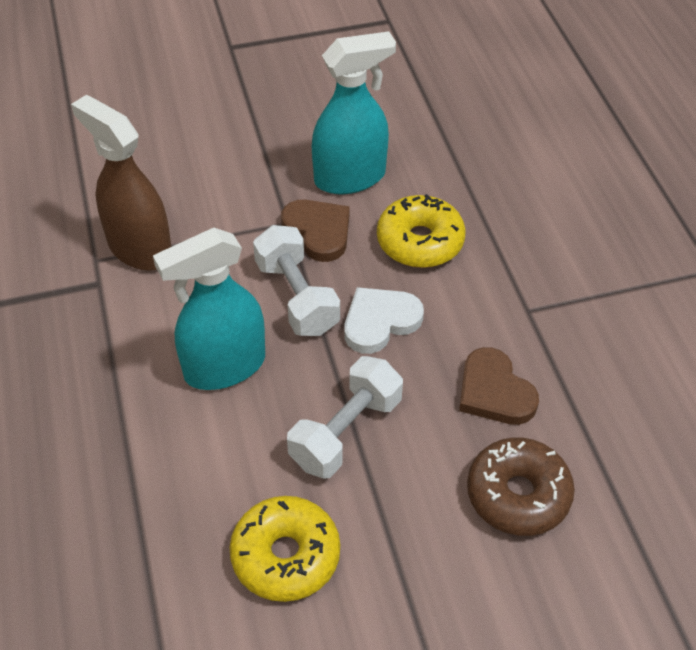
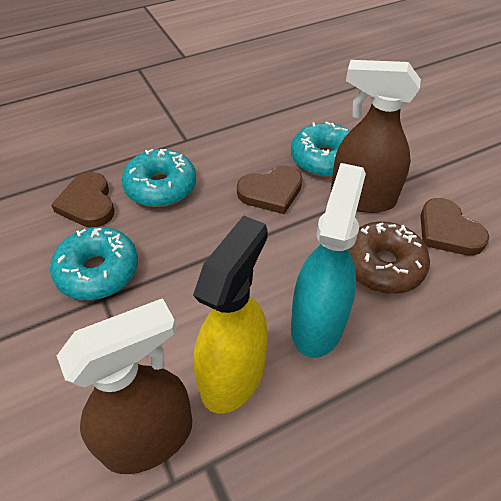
brown heart: 2 -> 3
brown spray bottle: 1 -> 2
turquoise donut: 0 -> 3
turquoise spray bottle: 2 -> 1
white dumbbell: 2 -> 0
white heart: 1 -> 0
yellow donut: 2 -> 0
yellow spray bottle: 0 -> 1

